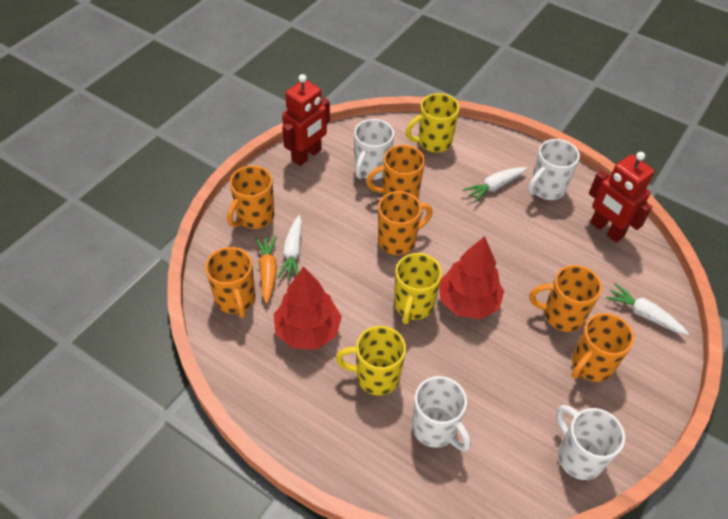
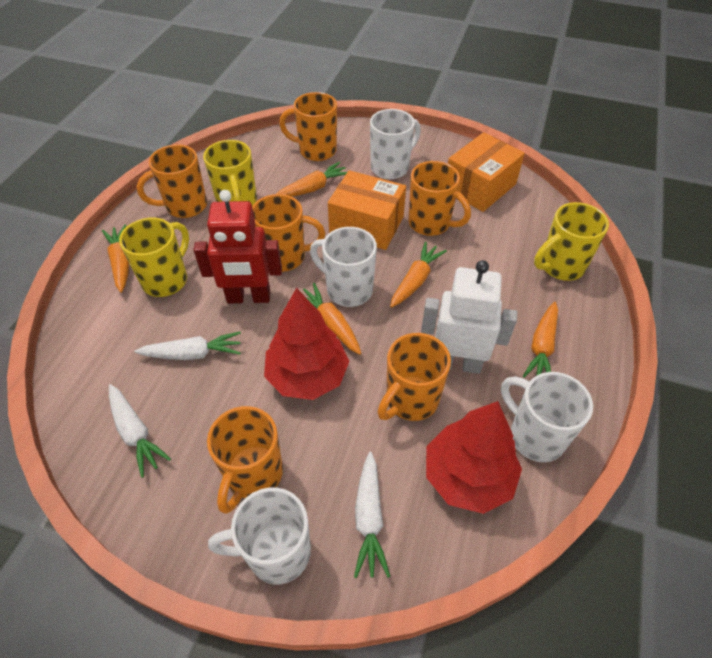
orange box: 0 -> 2
orange carrot: 1 -> 5
red robot: 2 -> 1
white robot: 0 -> 1

